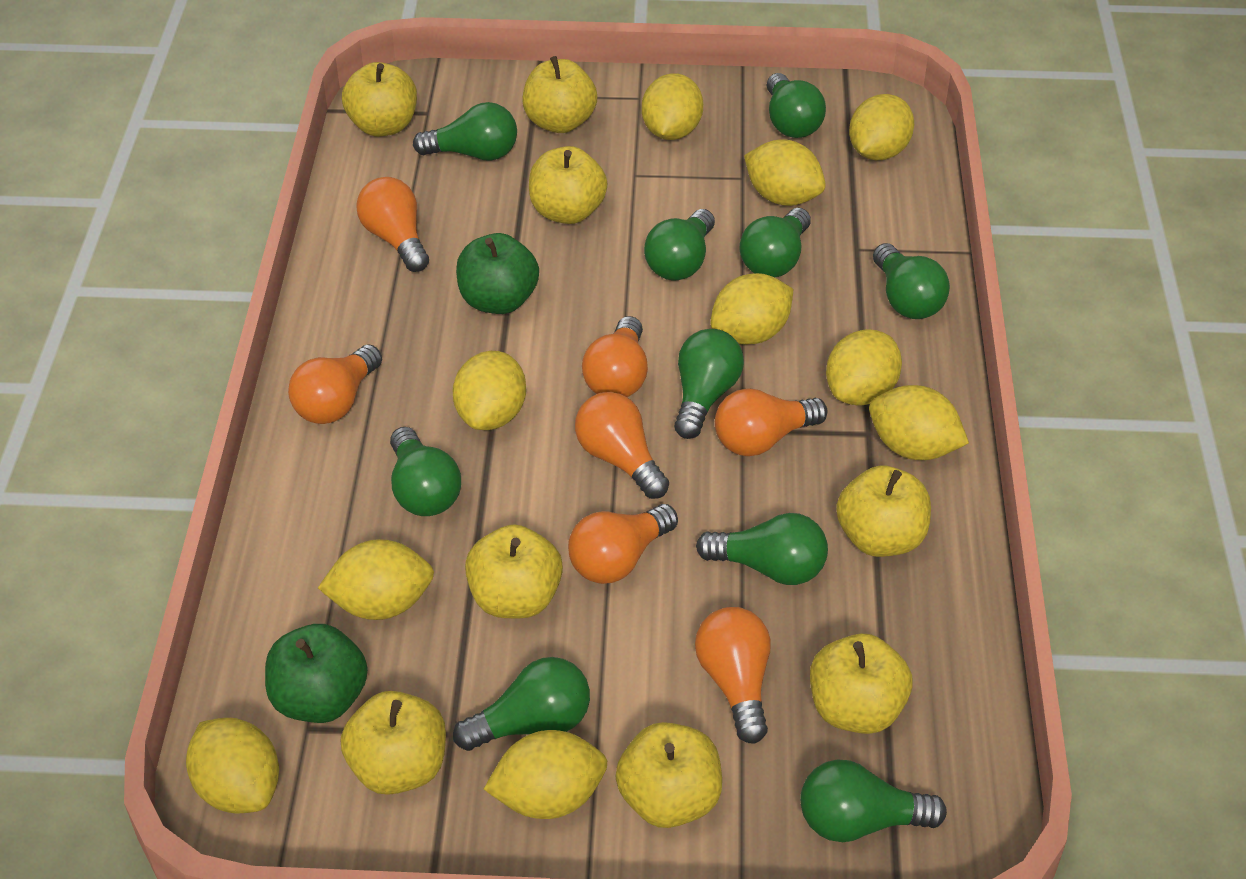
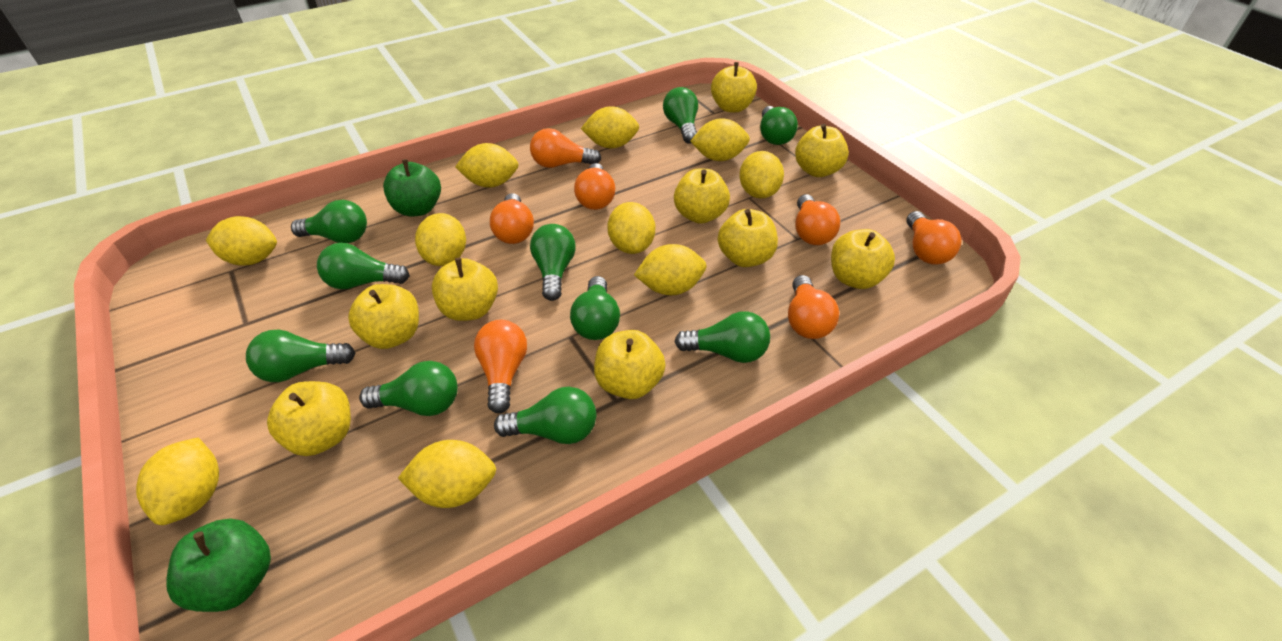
yellow apple: 8 -> 9

